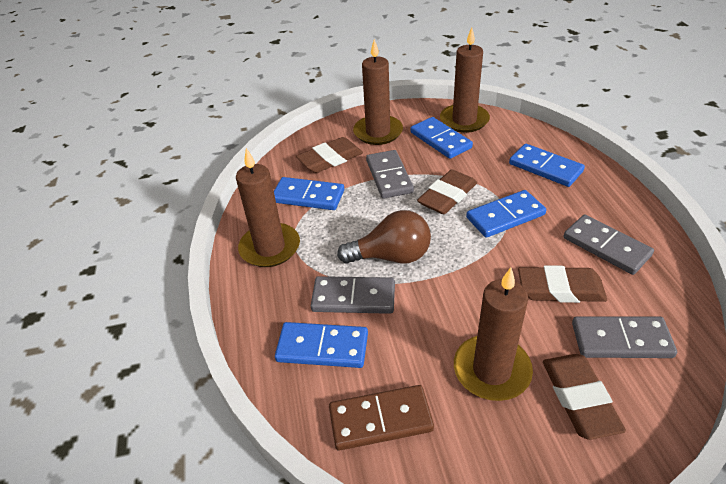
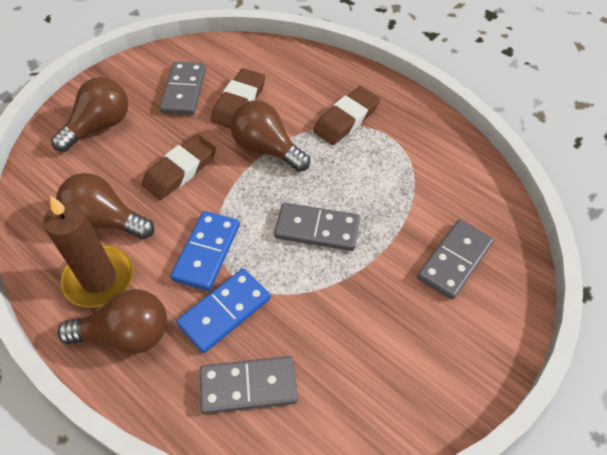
blue domino: 5 -> 2
brown candle: 4 -> 1
brown domino: 1 -> 0
brown eraser: 4 -> 3
brown light bulb: 1 -> 4

